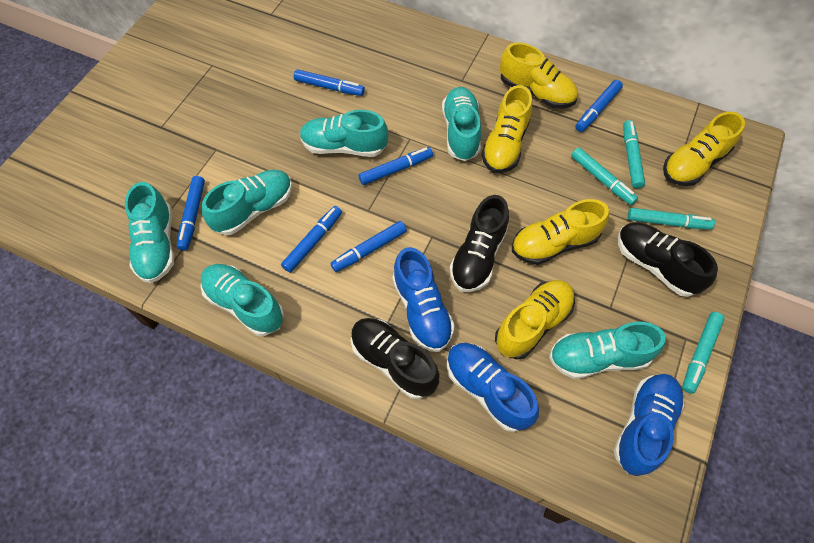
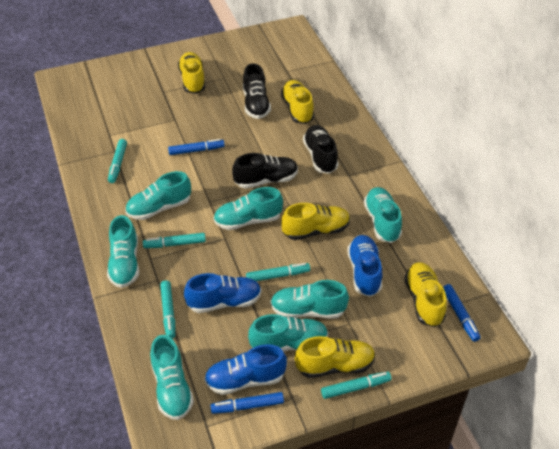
blue marker: 6 -> 3
turquoise marker: 4 -> 5
turquoise shoe: 6 -> 7

